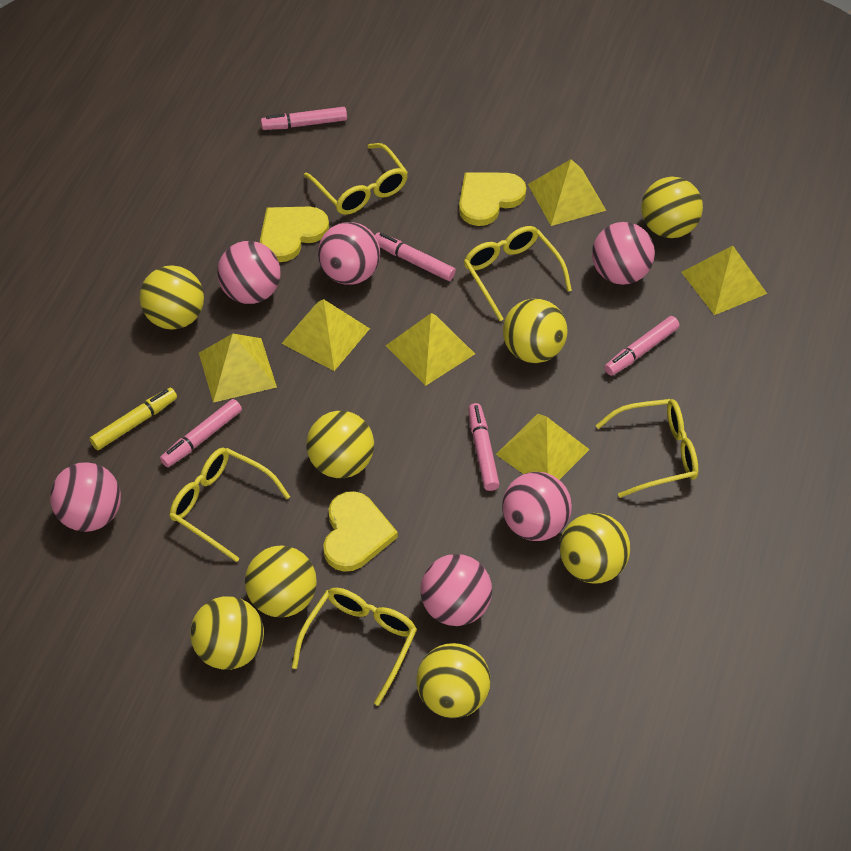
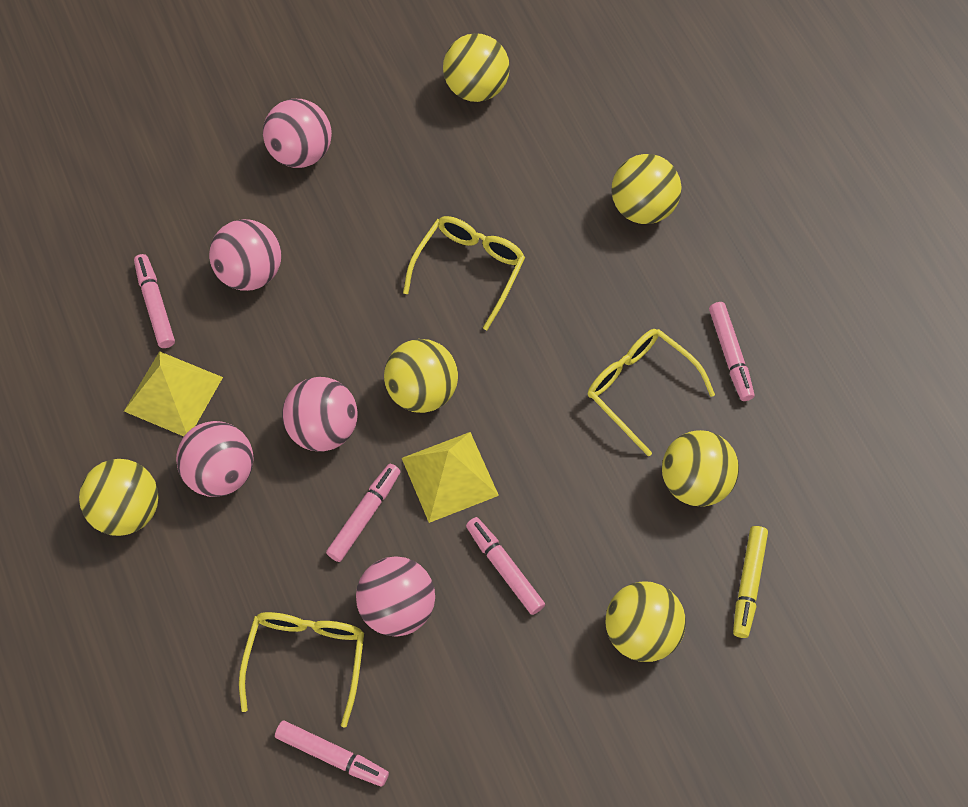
pink ball: 6 -> 5
yellow ball: 8 -> 6
yellow glasses: 5 -> 3
yellow heart: 3 -> 0
yellow pyramid: 6 -> 2

